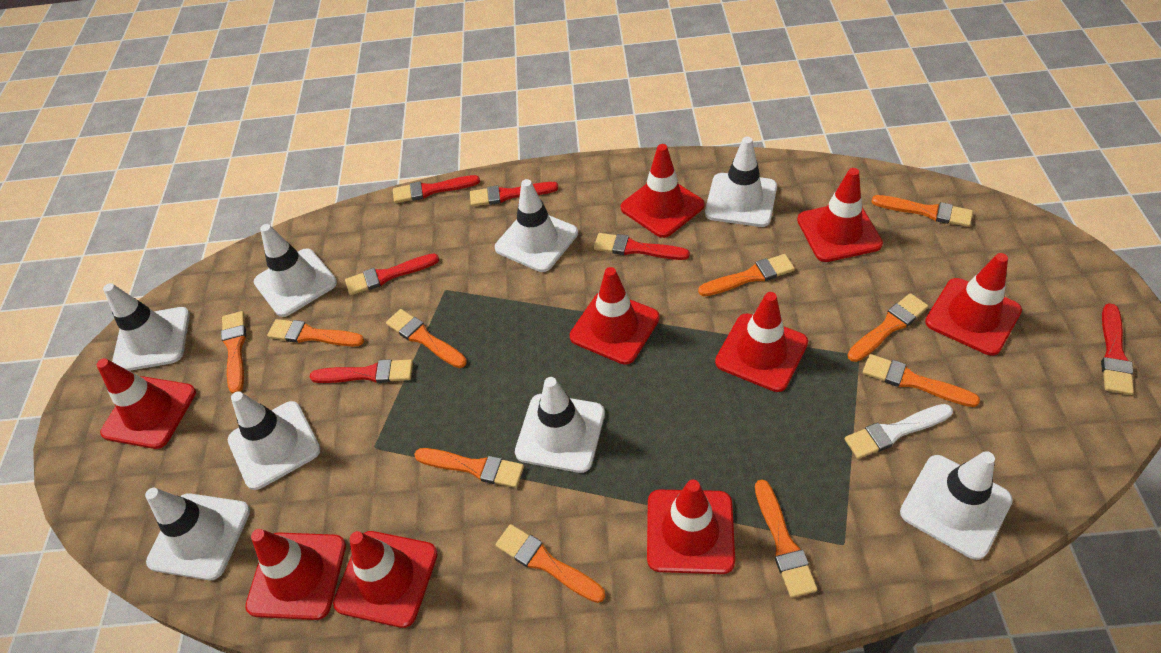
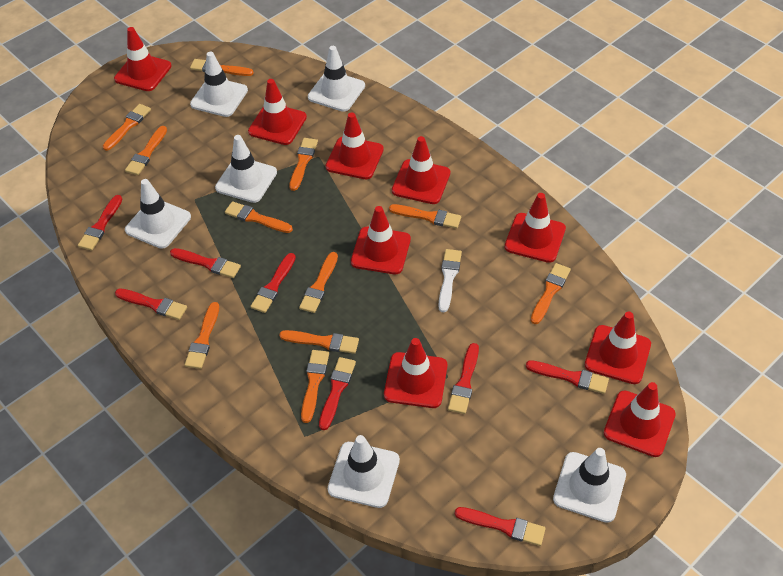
orange brush: 10 -> 11
red brush: 6 -> 8
white traffic cone: 8 -> 6

